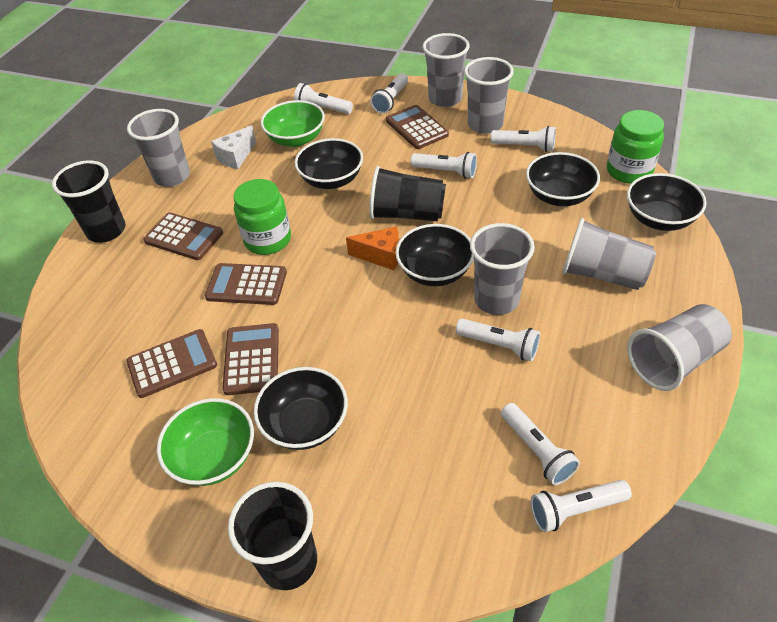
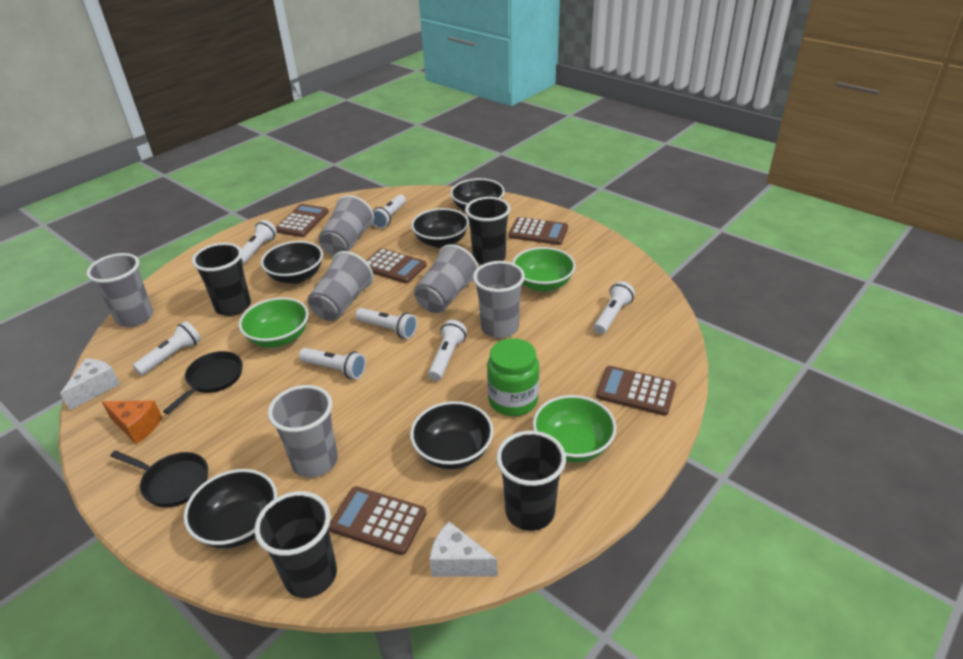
black cup: 3 -> 4
black pan: 0 -> 2
green bowl: 2 -> 3
green jar: 2 -> 1
white cheese: 1 -> 2

